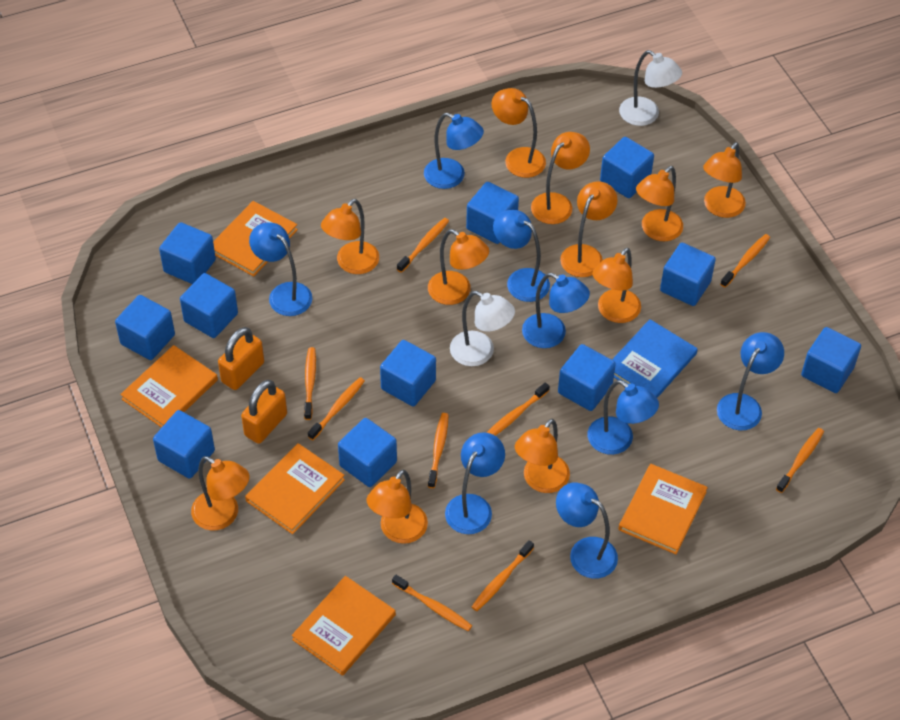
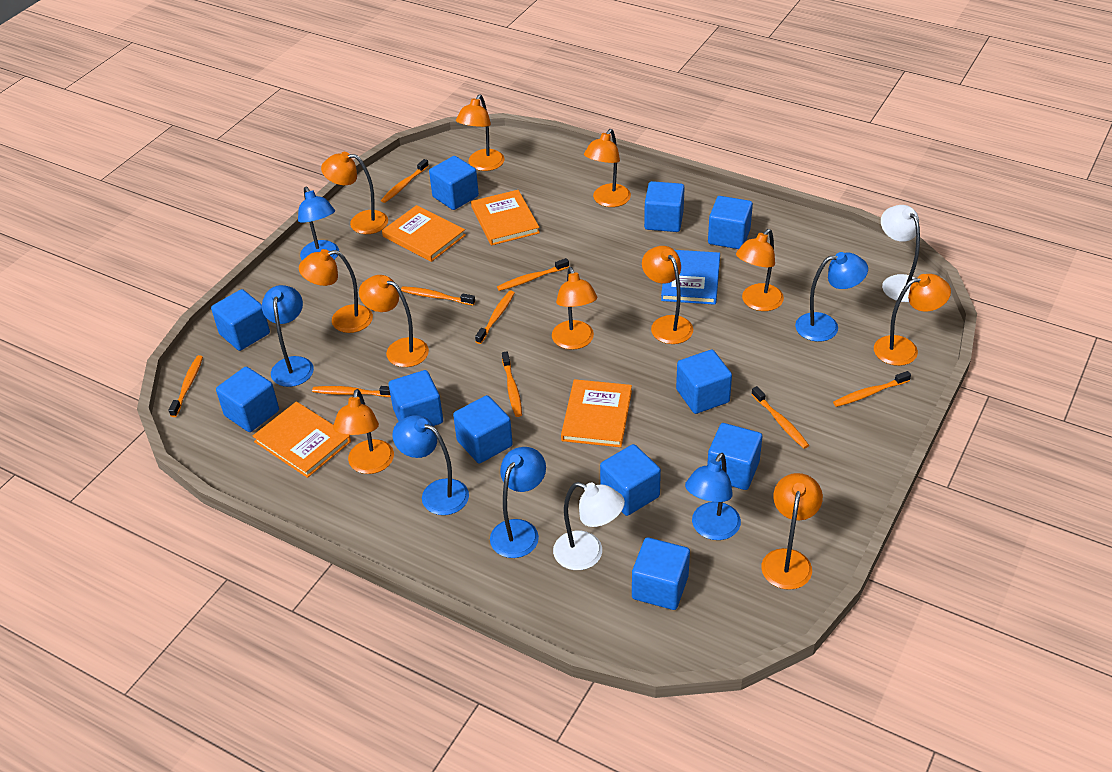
blue lamp: 8 -> 6
orange book: 5 -> 4
orange padlock: 2 -> 0

